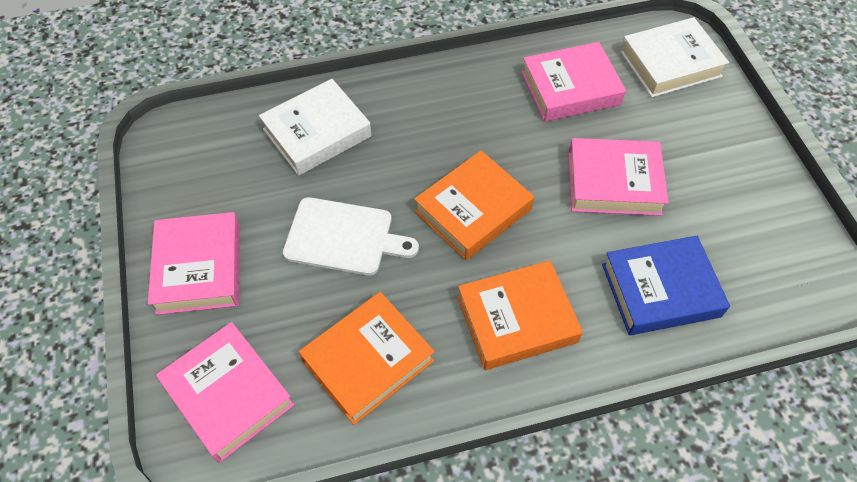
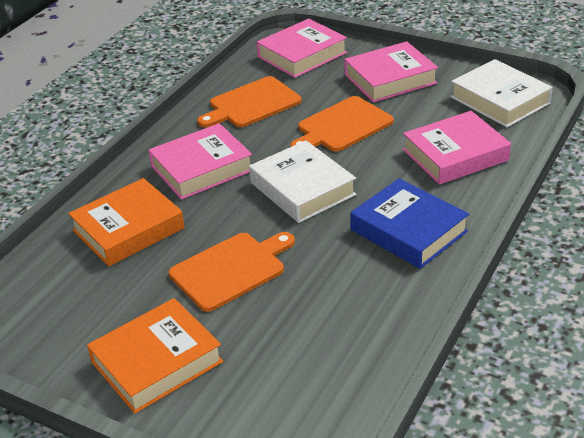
orange book: 3 -> 2
orange cutting board: 0 -> 3
white cutting board: 1 -> 0

